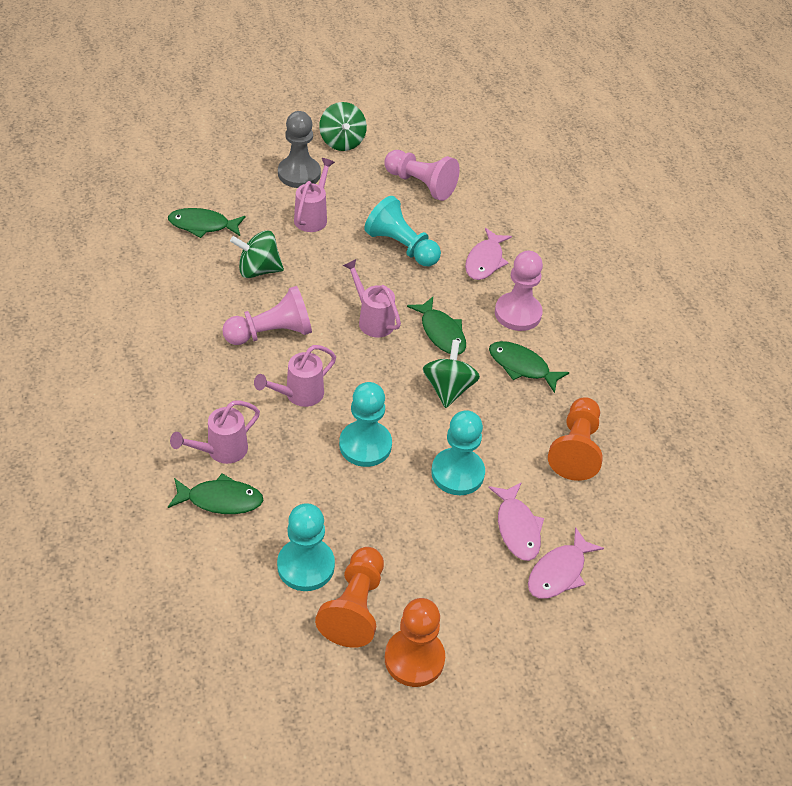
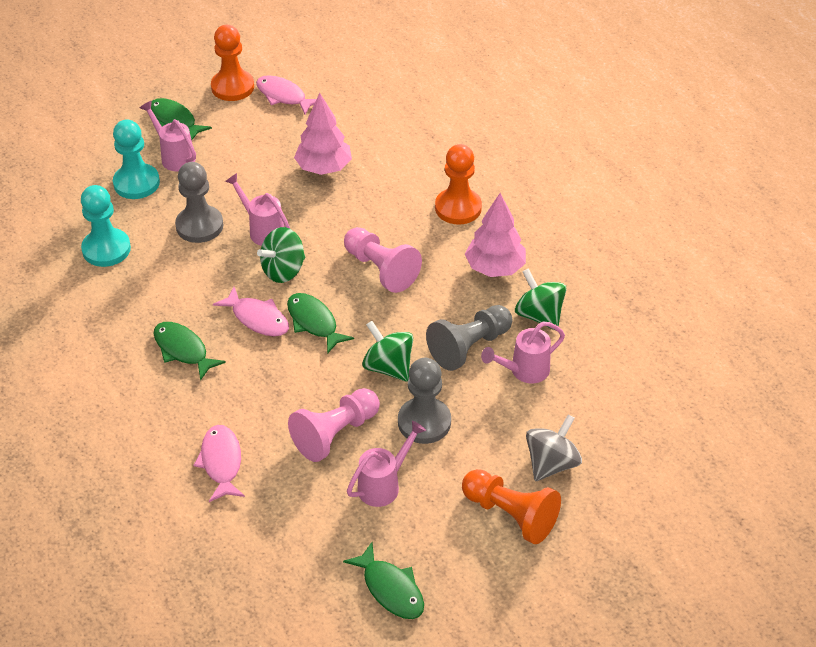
grey pawn: 1 -> 3
grey spinning top: 0 -> 1
pink pawn: 3 -> 2
pink tree: 0 -> 2
turquoise pawn: 4 -> 2

